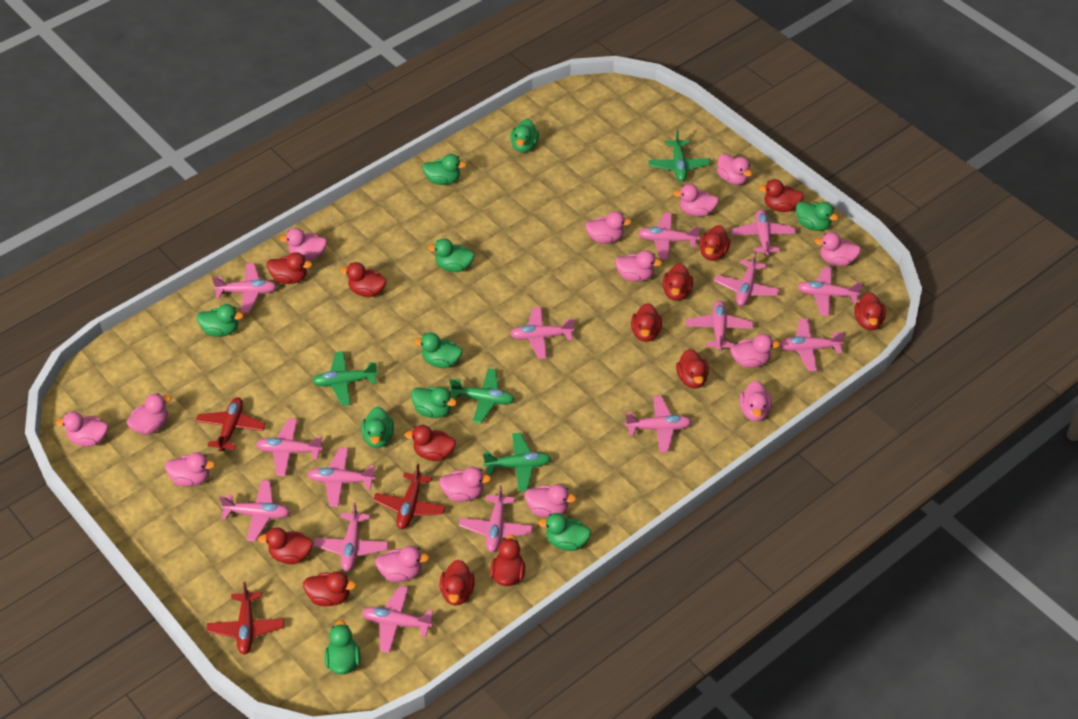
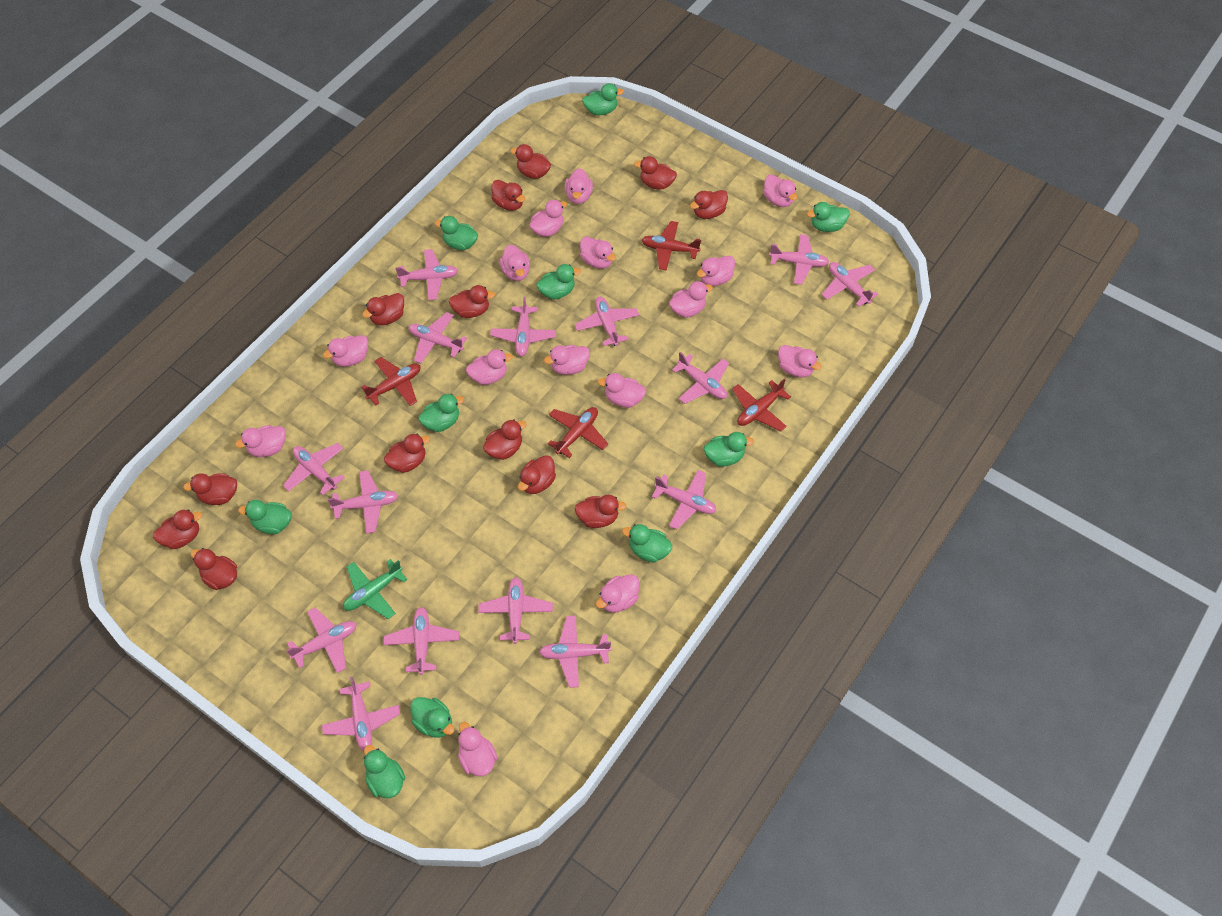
green plane: 4 -> 1
pink duck: 14 -> 15
red plane: 3 -> 4

